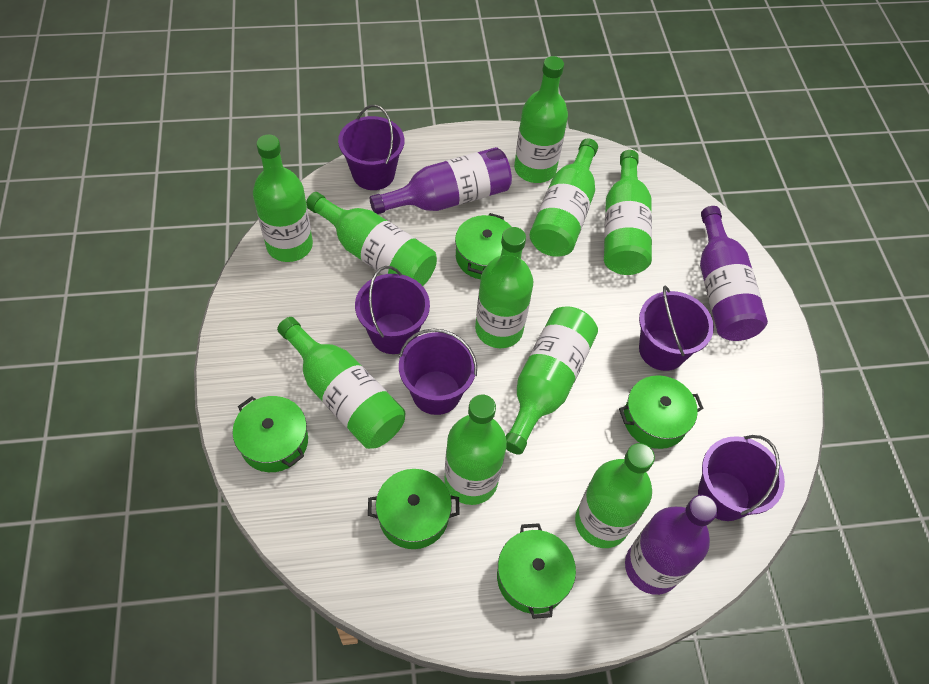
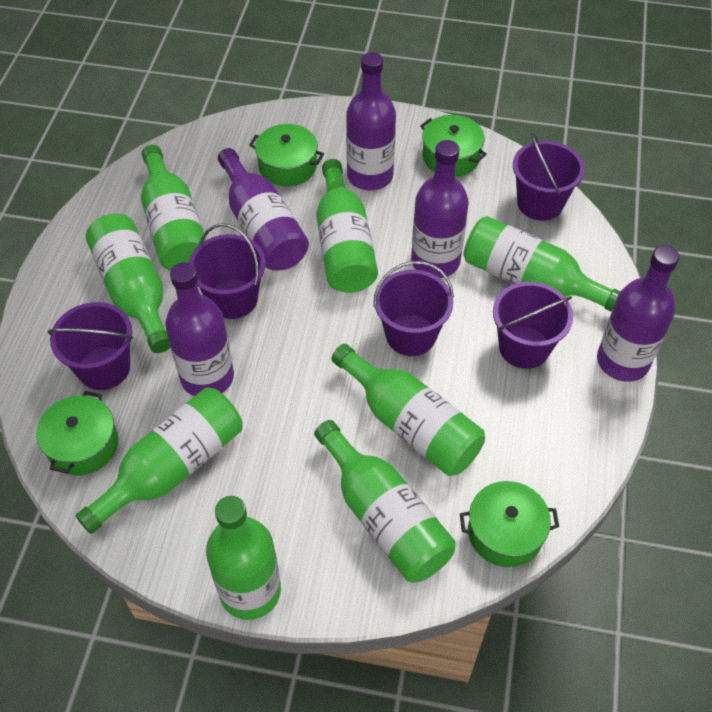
green bottle: 10 -> 8
green pot: 5 -> 4
purple bottle: 3 -> 5

